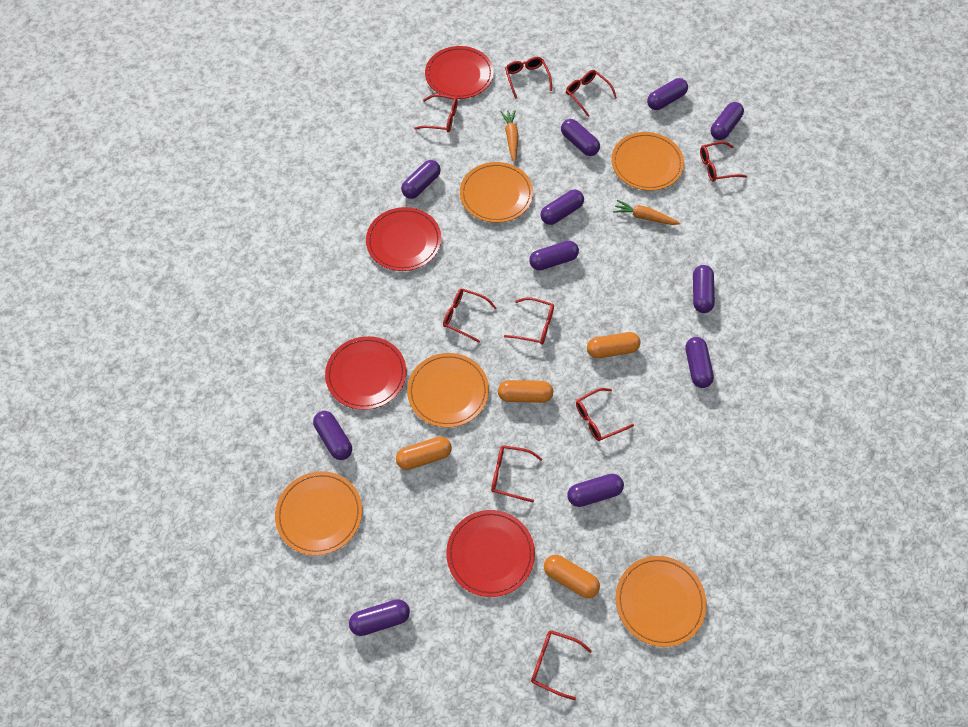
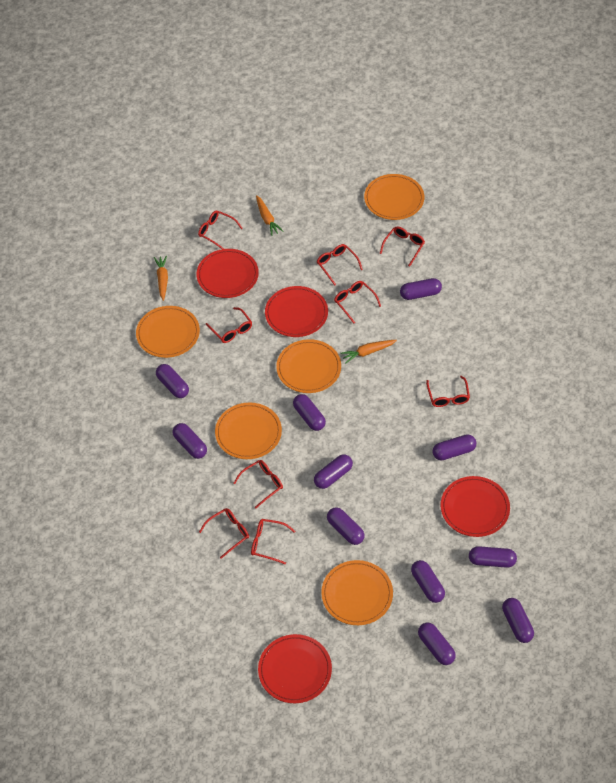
orange capsule: 4 -> 0
orange carrot: 2 -> 3

